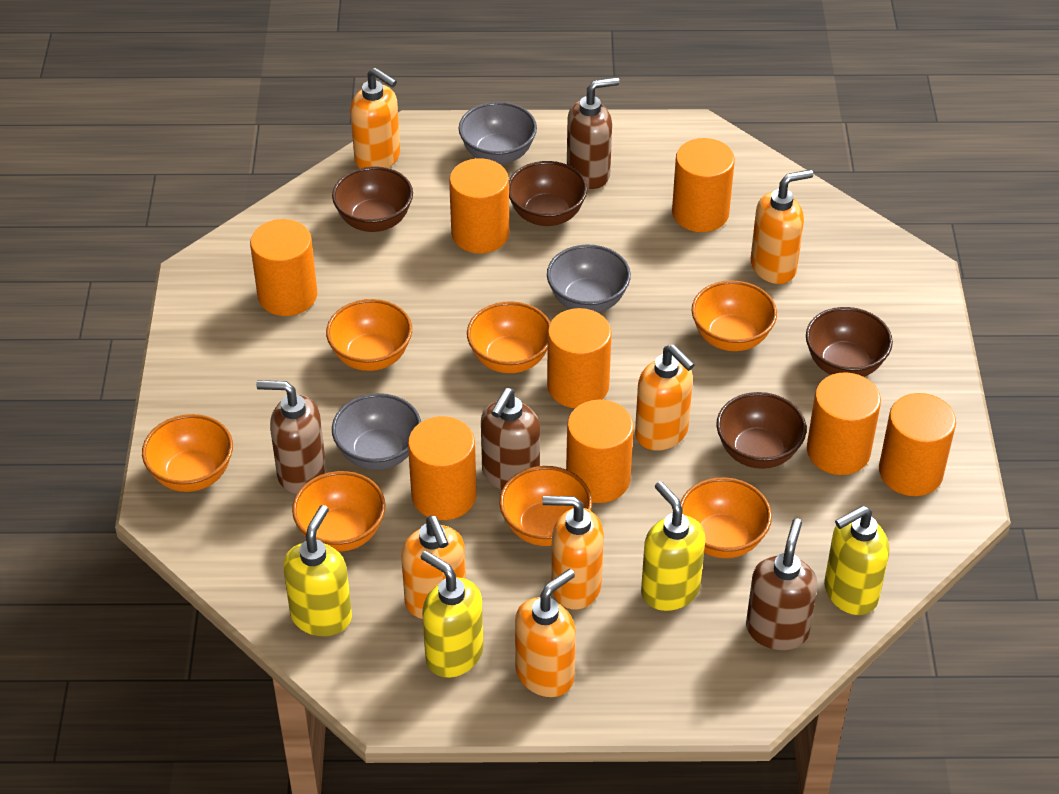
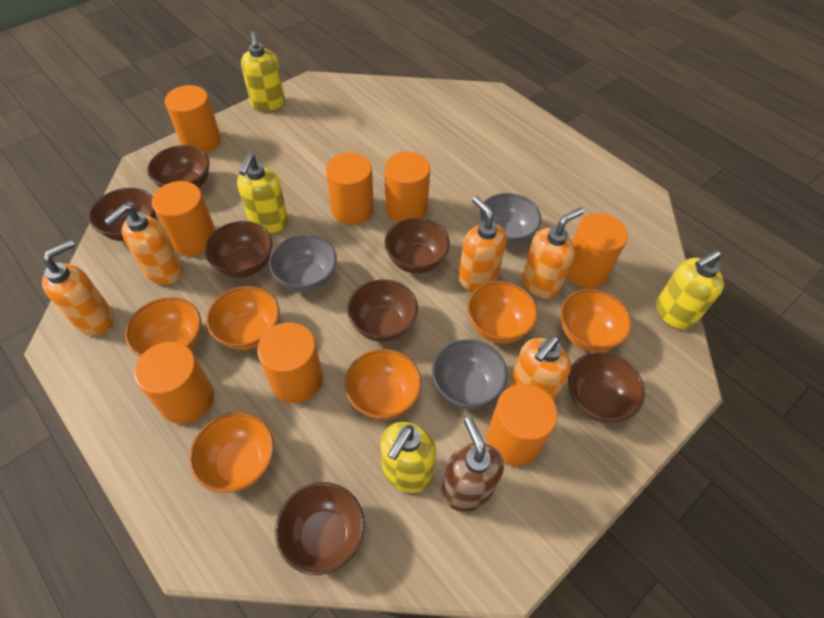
brown bowl: 4 -> 7
brown soap dispenser: 4 -> 1
orange bowl: 7 -> 6
orange soap dispenser: 6 -> 5

